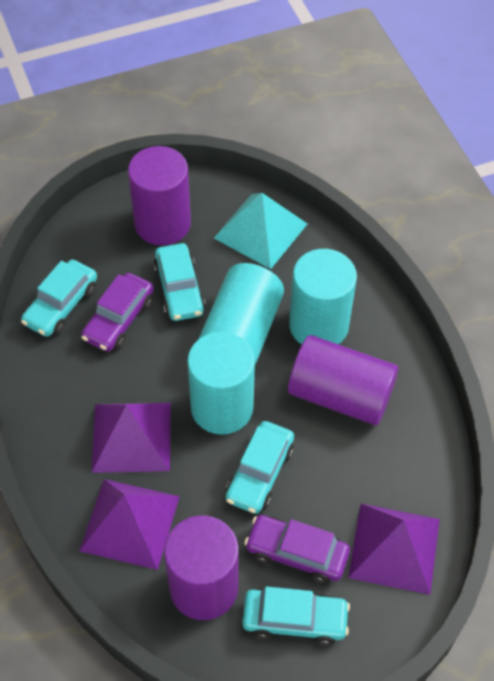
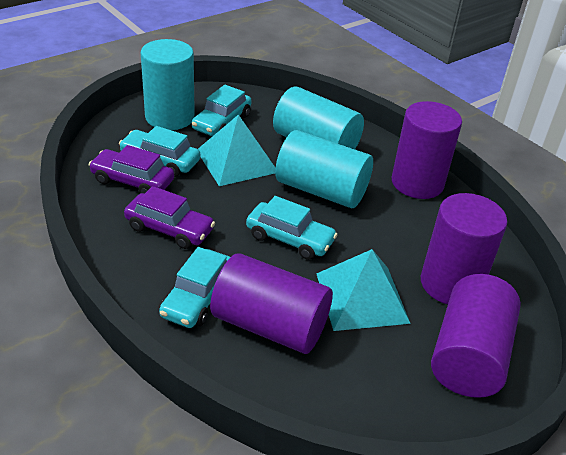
purple cylinder: 3 -> 4
purple pyramid: 3 -> 0
turquoise pyramid: 1 -> 2

